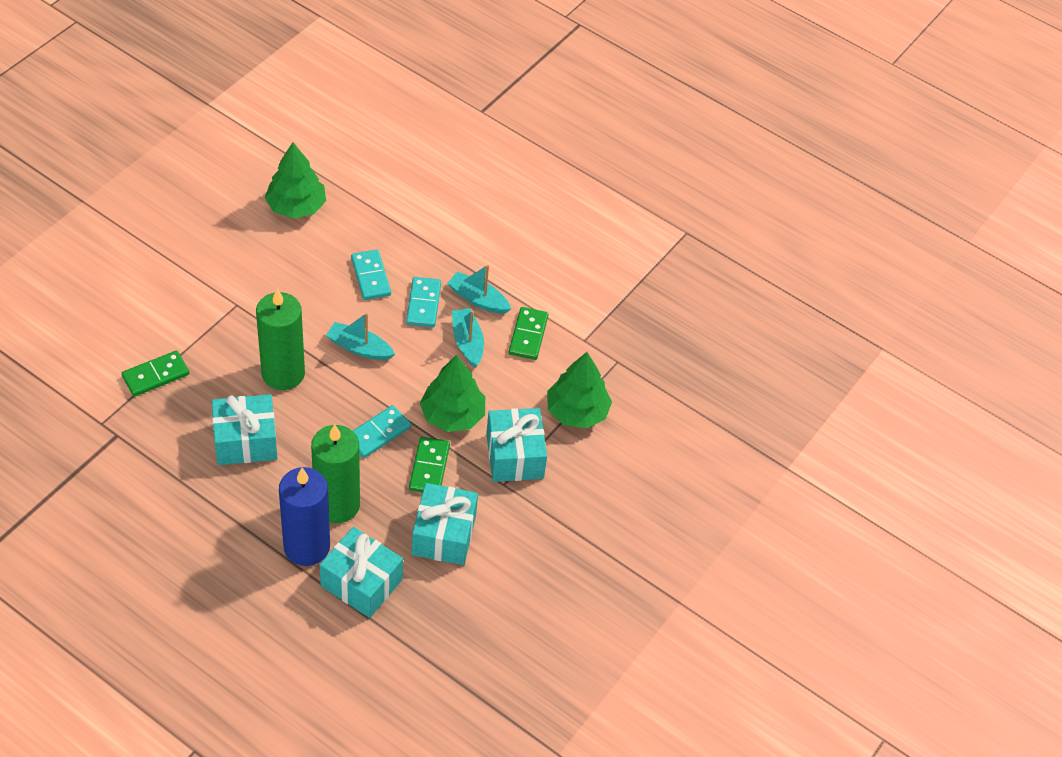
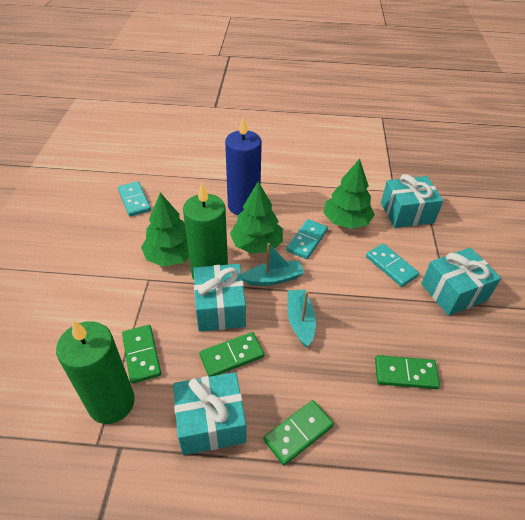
green domino: 3 -> 4
turquoise boat: 3 -> 2

